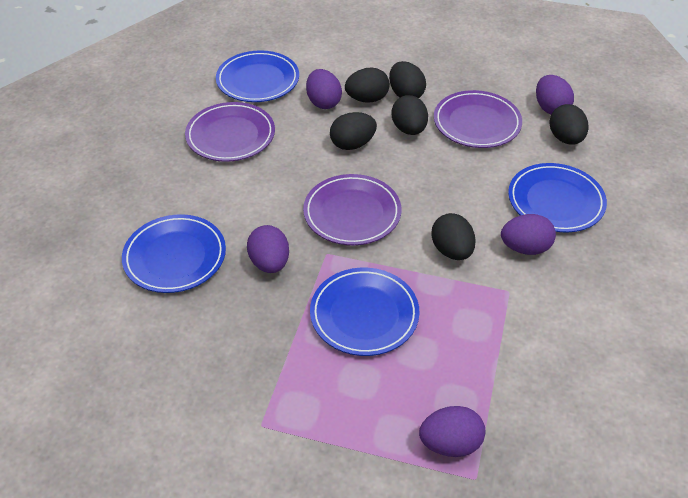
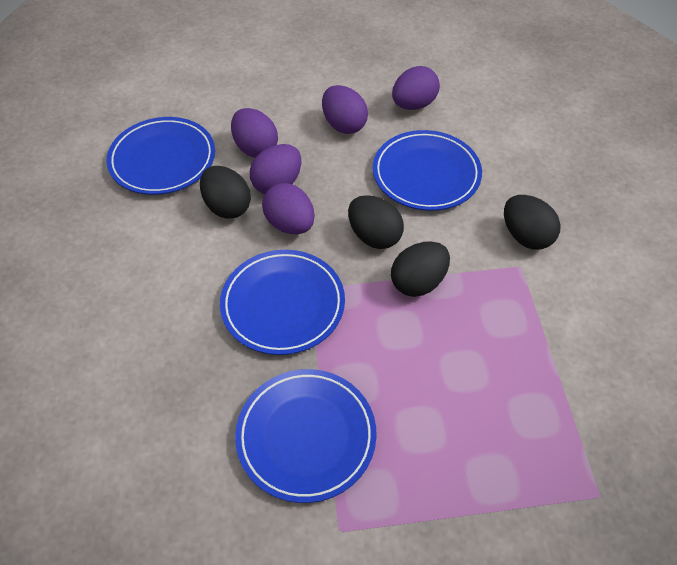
black egg: 6 -> 4
purple plate: 3 -> 0

